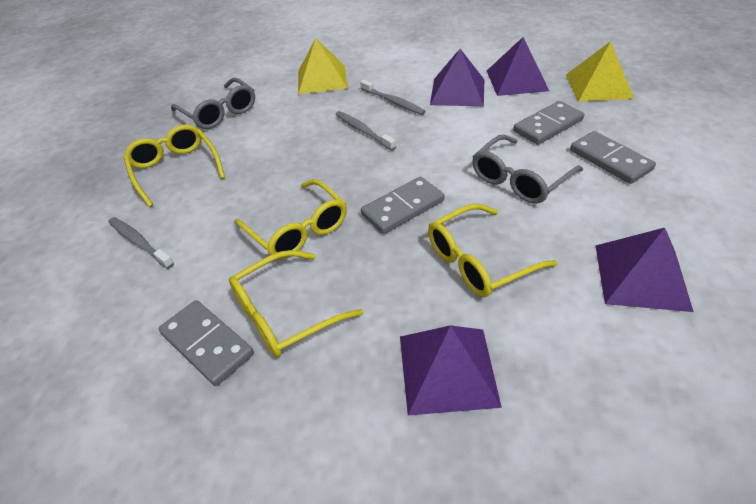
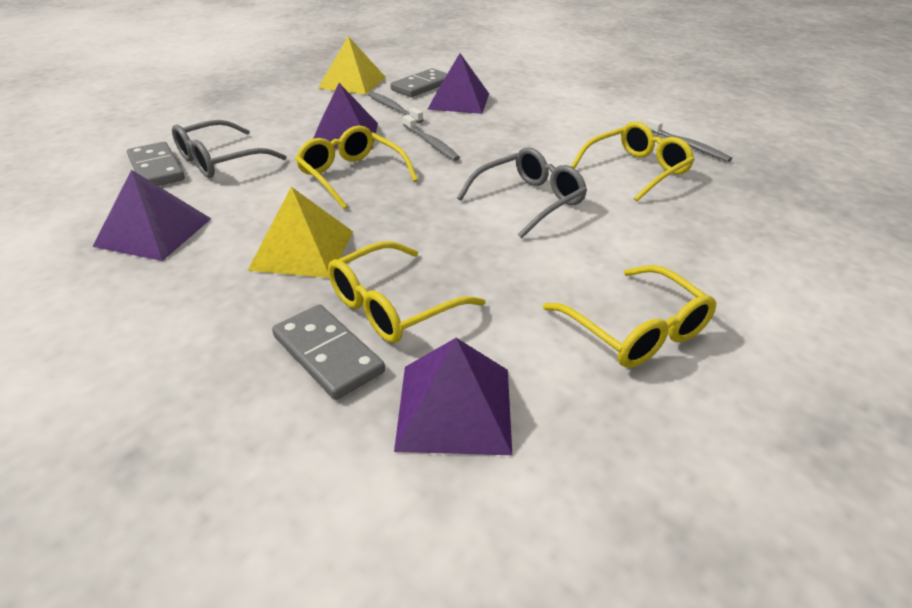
grey domino: 4 -> 3

